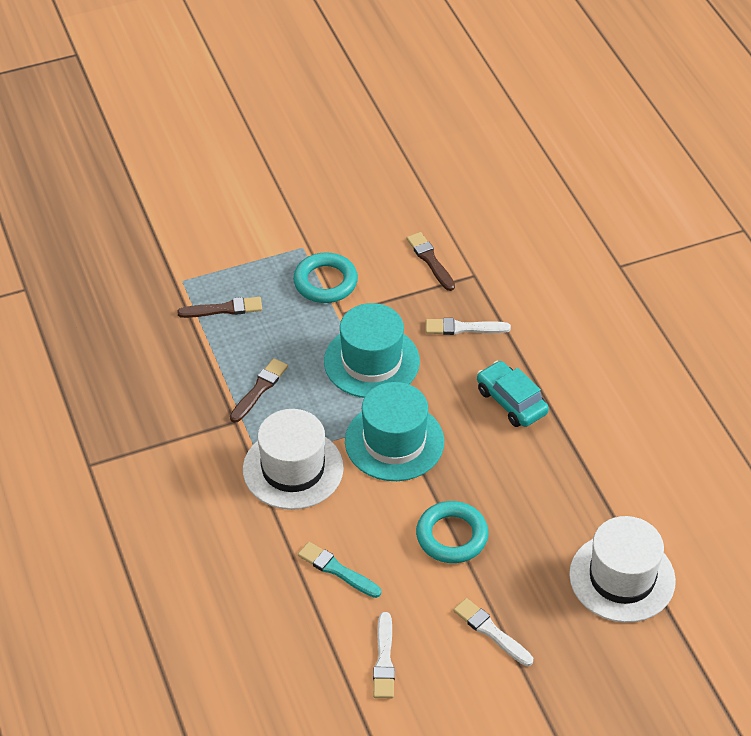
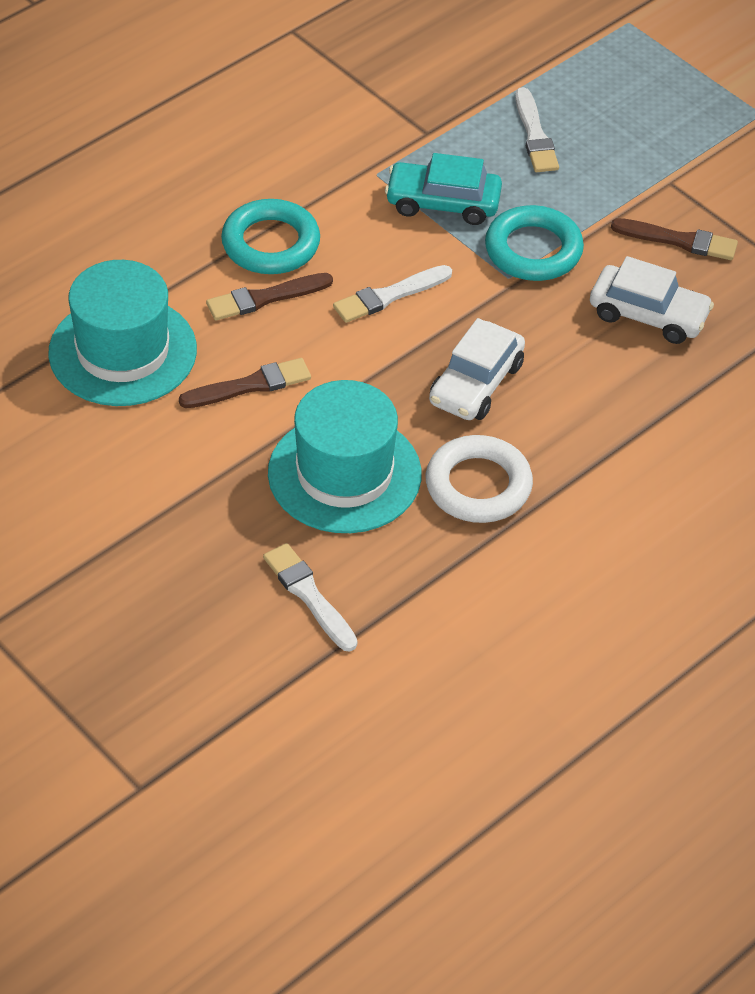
turquoise brush: 1 -> 0
white car: 0 -> 2
white hat: 2 -> 0
white ring: 0 -> 1

